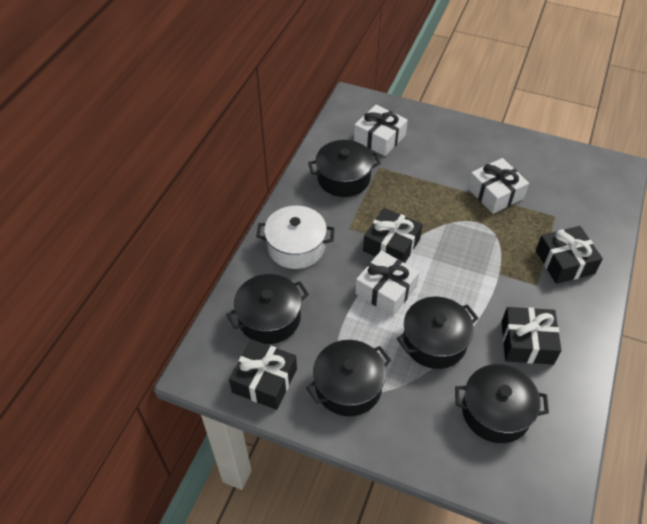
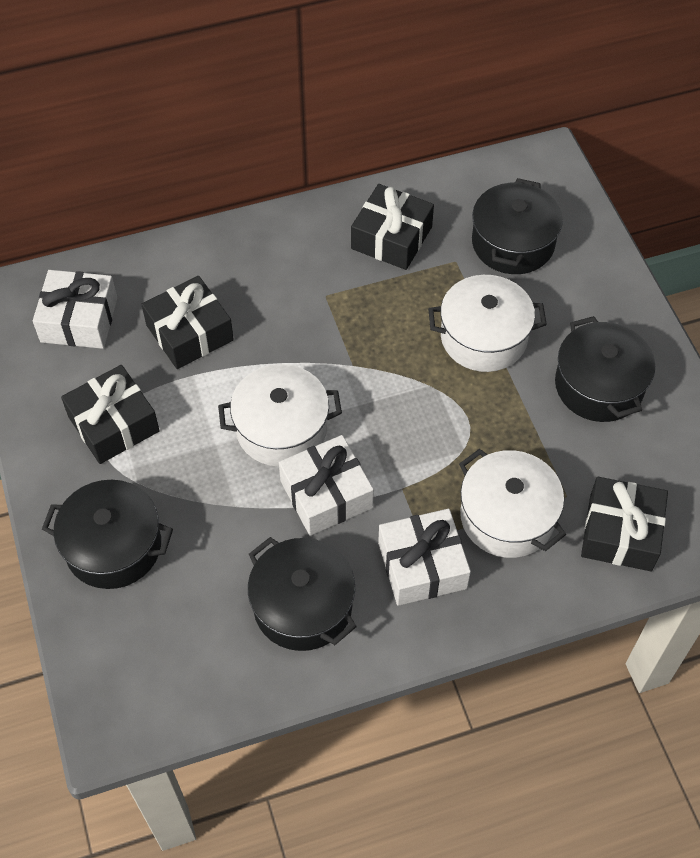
black pot: 5 -> 4
white pot: 1 -> 3

